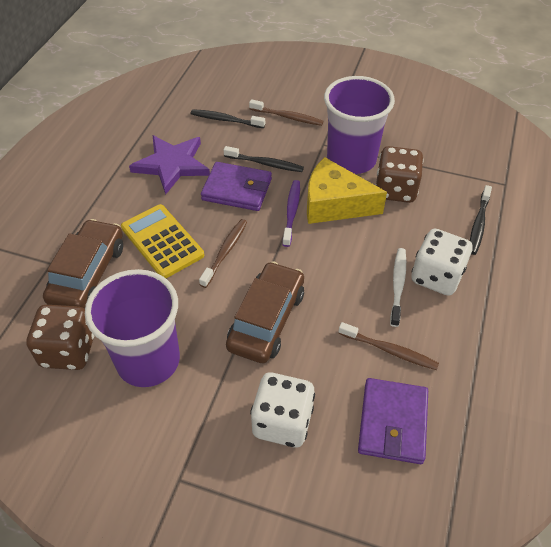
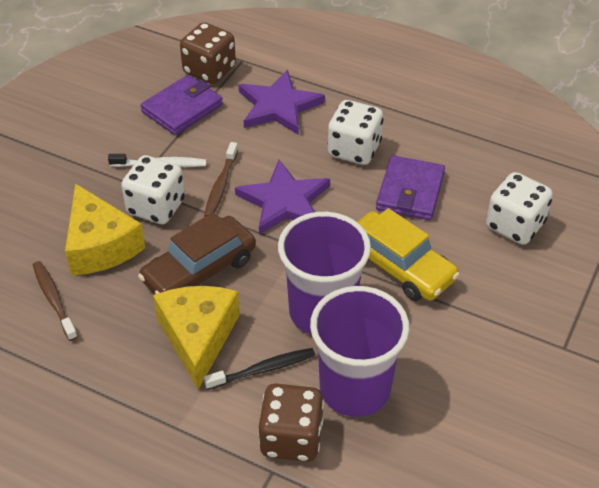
black toothbrush: 3 -> 1
brown car: 2 -> 1
brown toothbrush: 3 -> 2
purple star: 1 -> 2
purple toothbrush: 1 -> 0
white dice: 2 -> 3
yellow calculator: 1 -> 0
yellow car: 0 -> 1
yellow cheese: 1 -> 2

